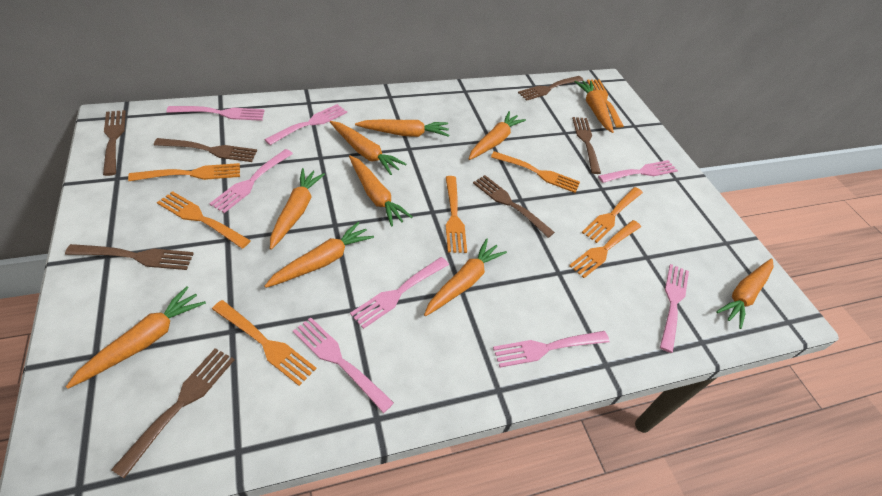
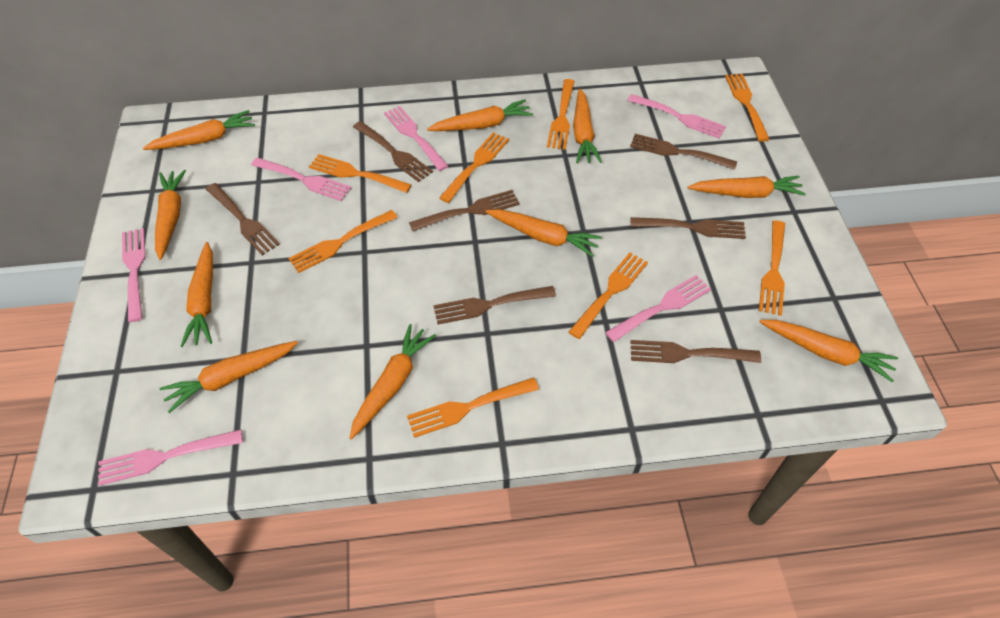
pink fork: 8 -> 6

